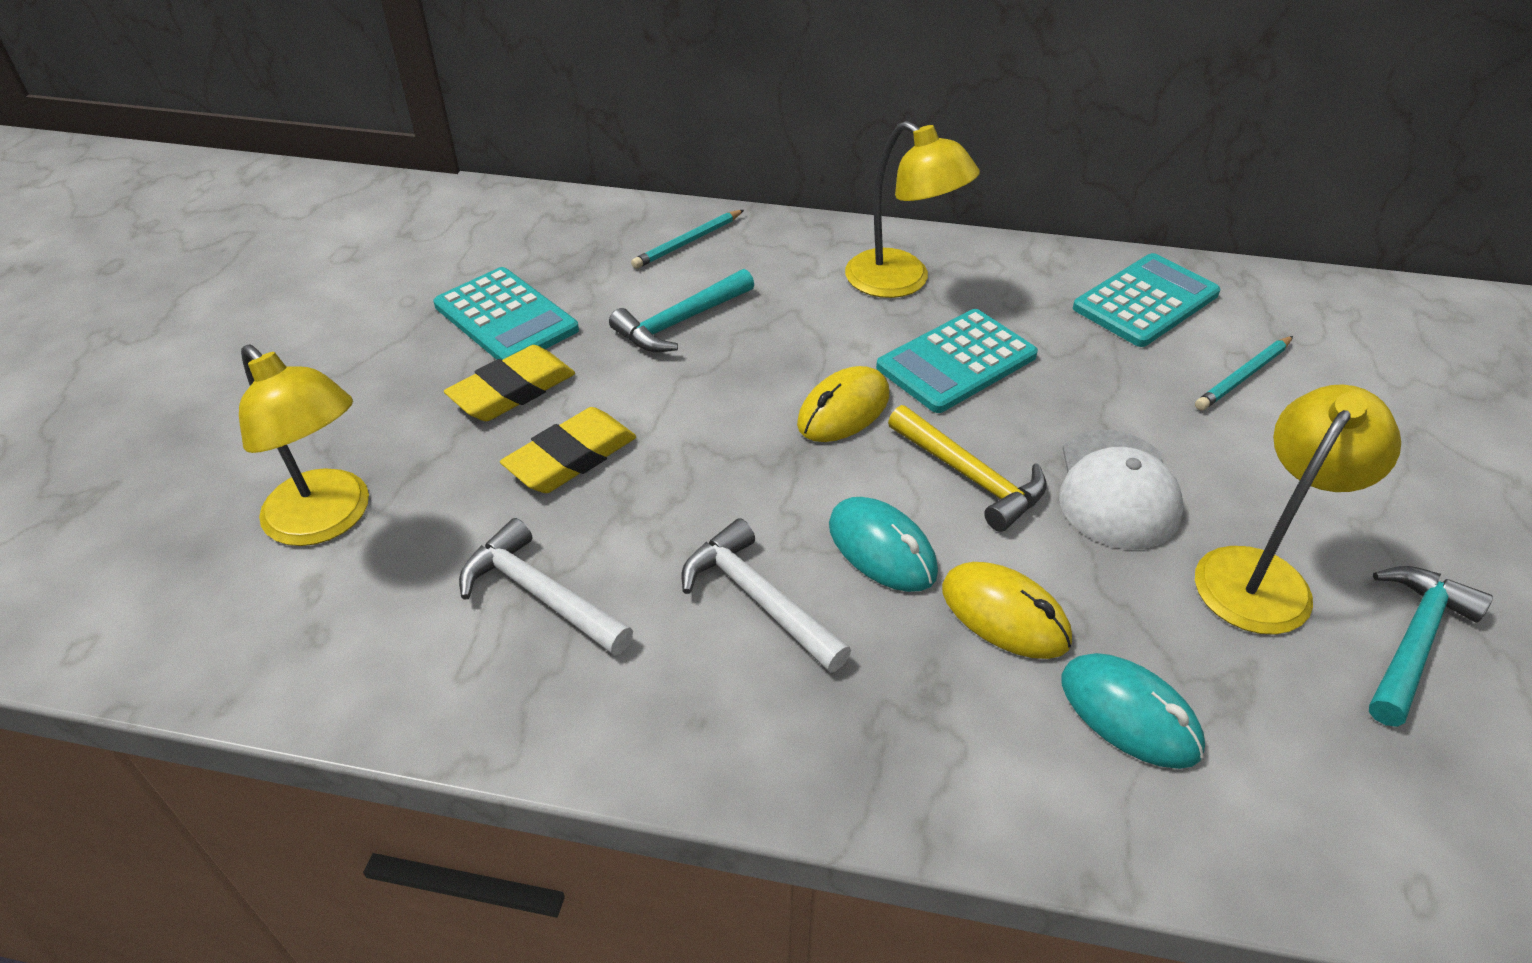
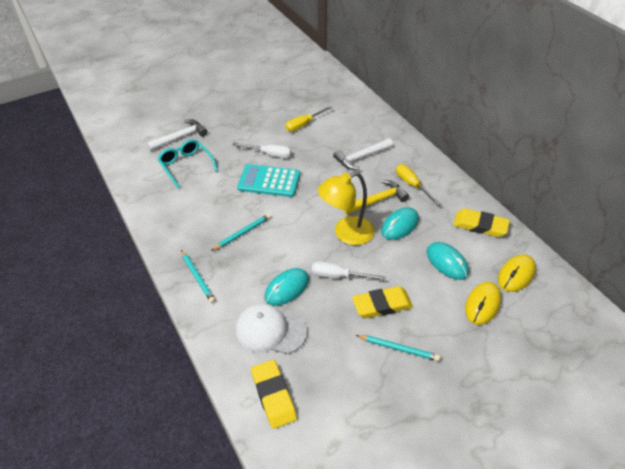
turquoise calculator: 3 -> 1
turquoise glasses: 0 -> 1
turquoise hammer: 2 -> 0
turquoise mouse: 2 -> 3
turquoise pencil: 2 -> 3
white screwdriver: 0 -> 2
yellow eraser: 2 -> 3
yellow lamp: 3 -> 1
yellow screwdriver: 0 -> 2

